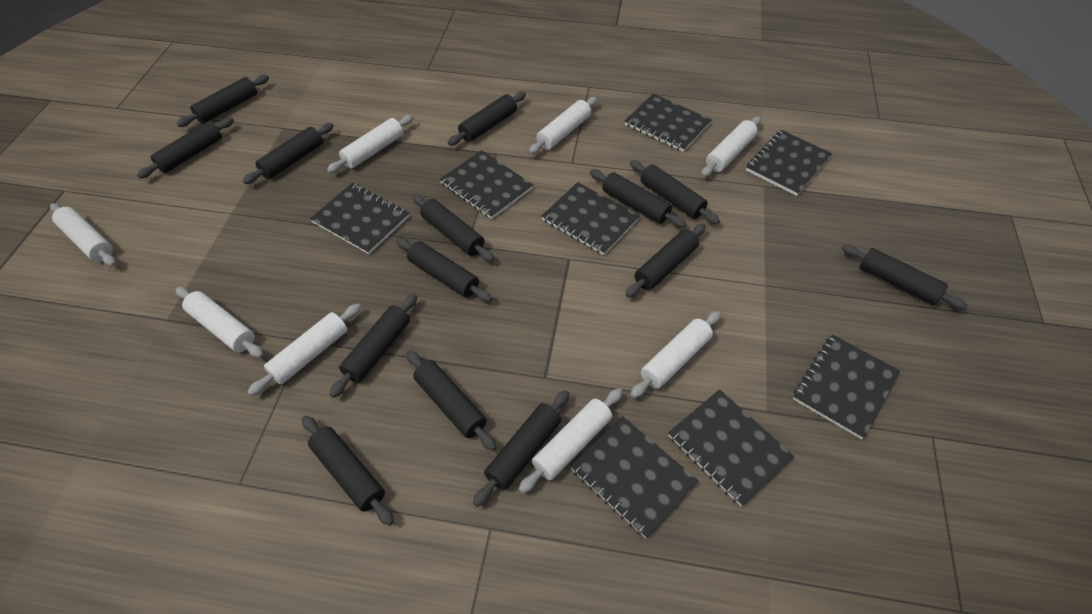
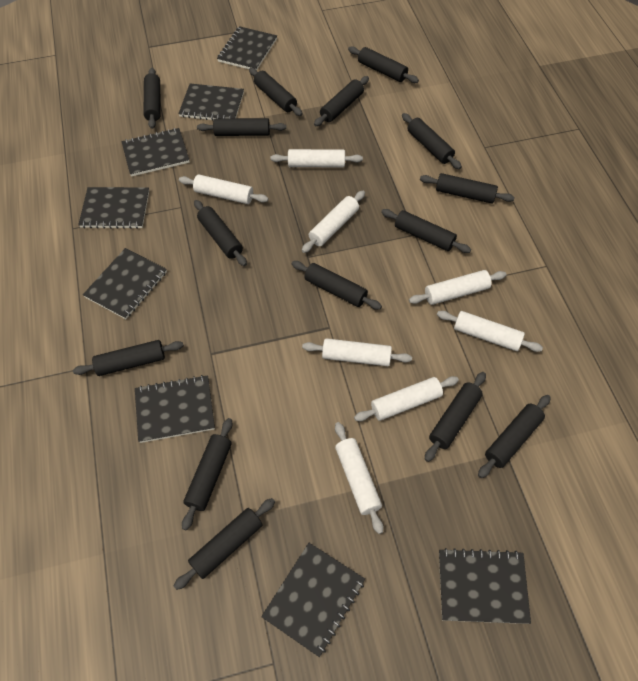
black rolling pin: 14 -> 15

